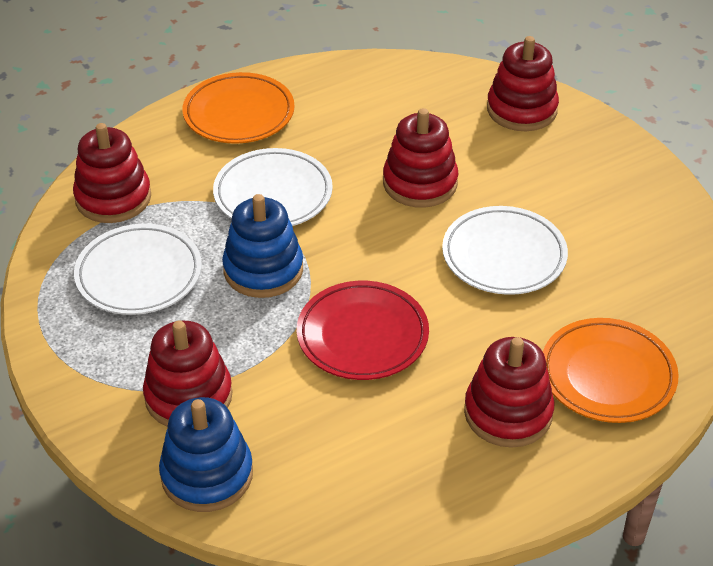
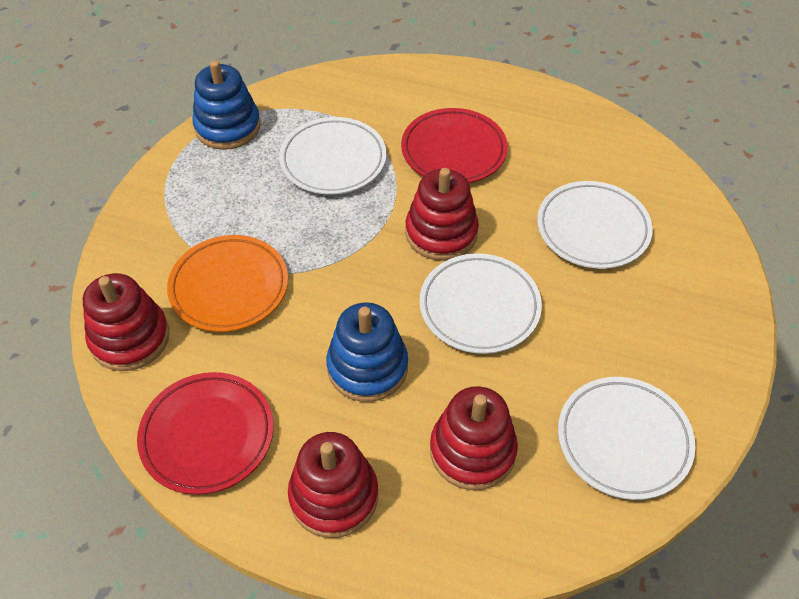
orange plate: 2 -> 1
red plate: 1 -> 2
red stacking toy: 5 -> 4
white plate: 3 -> 4

